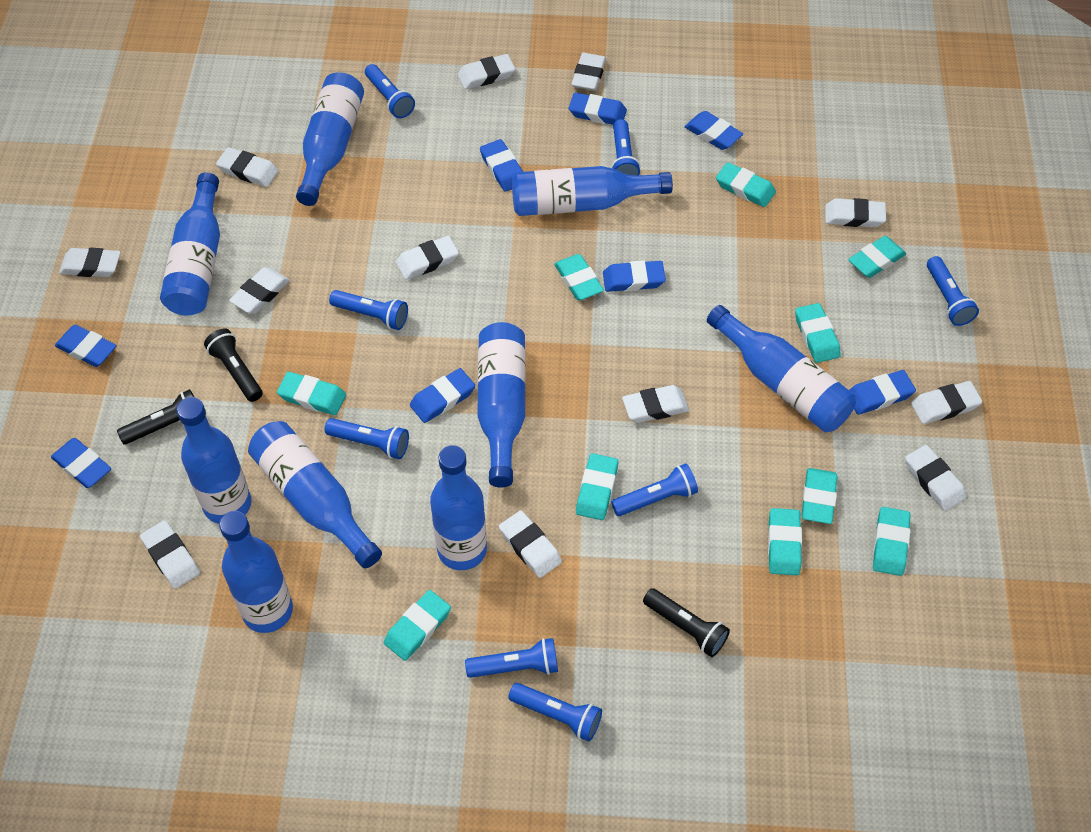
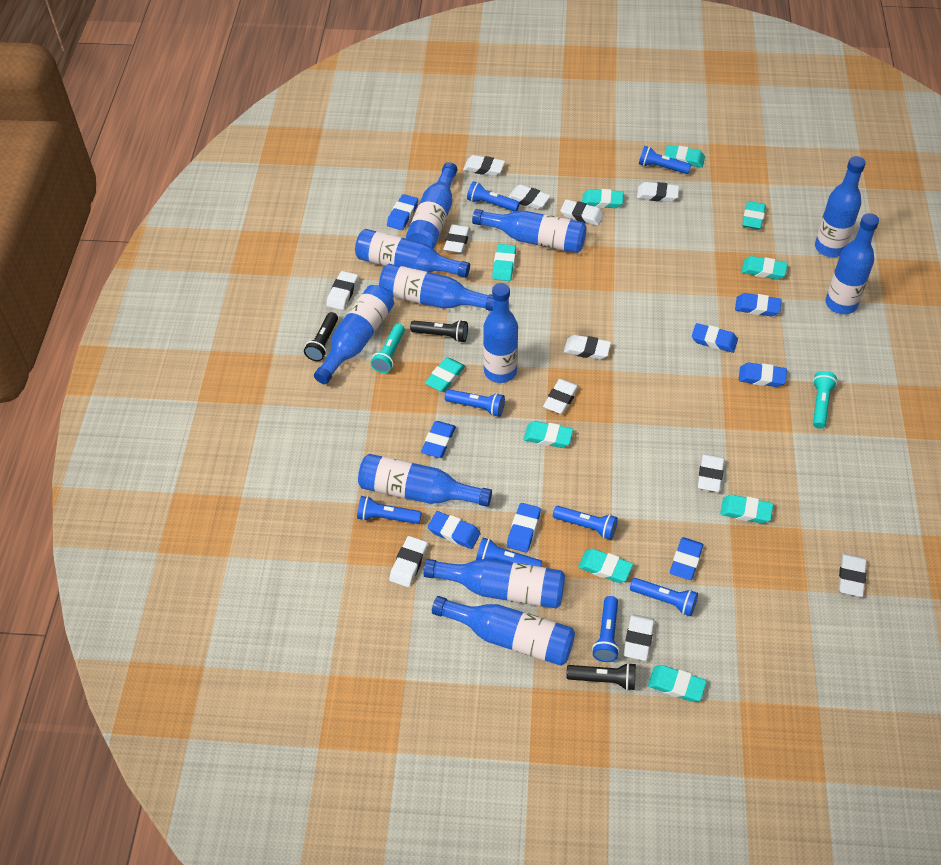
blue bottle: 9 -> 11
turquoise flashlight: 0 -> 2

